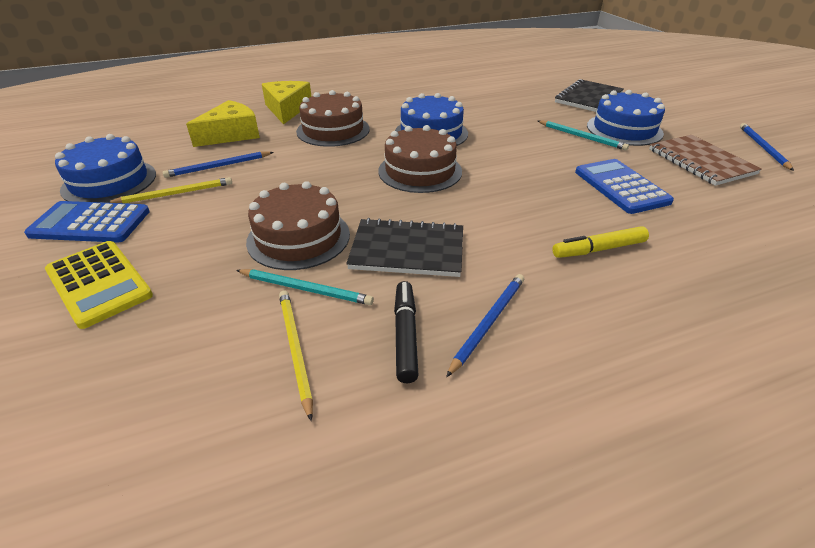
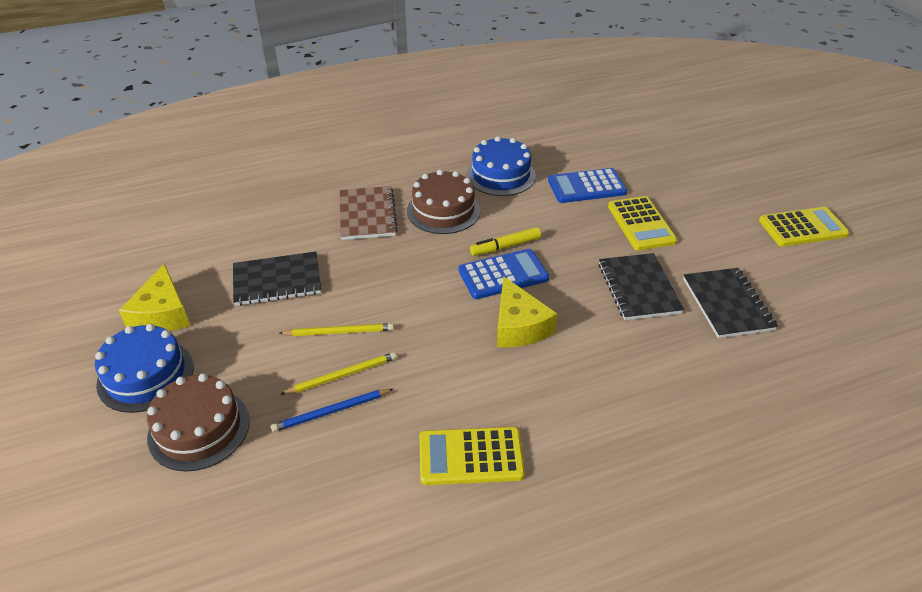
black marker: 1 -> 0
black notebook: 2 -> 3
blue cake: 3 -> 2
blue pencil: 3 -> 1
brown cake: 3 -> 2
turquoise pencil: 2 -> 0
yellow calculator: 1 -> 3

